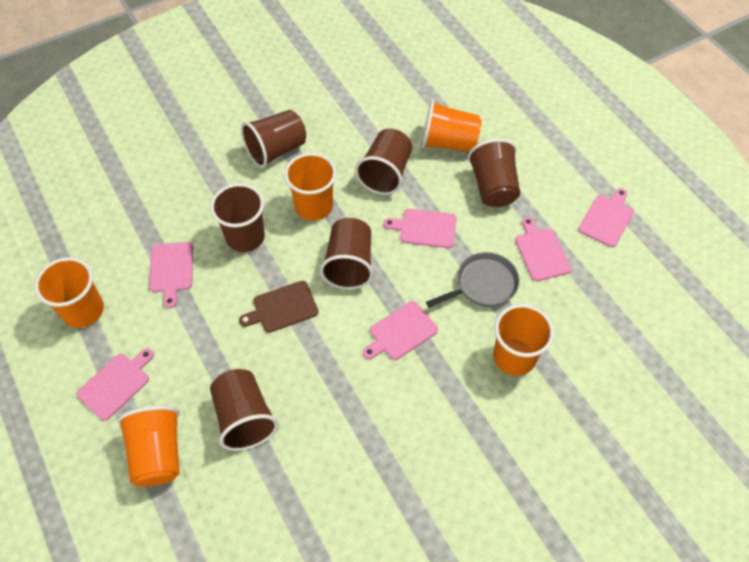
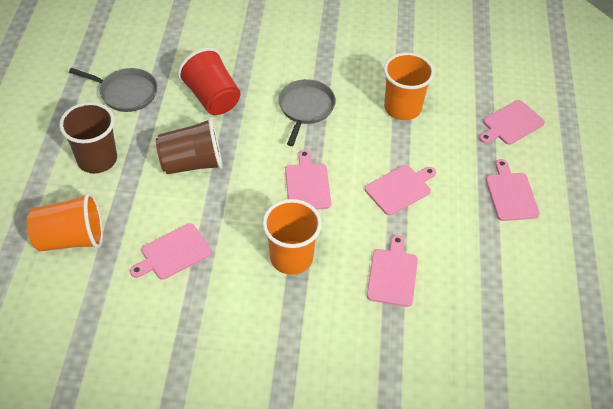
brown cup: 6 -> 2
brown cutting board: 1 -> 0
grey pan: 1 -> 2
orange cup: 5 -> 3
red cup: 0 -> 1

